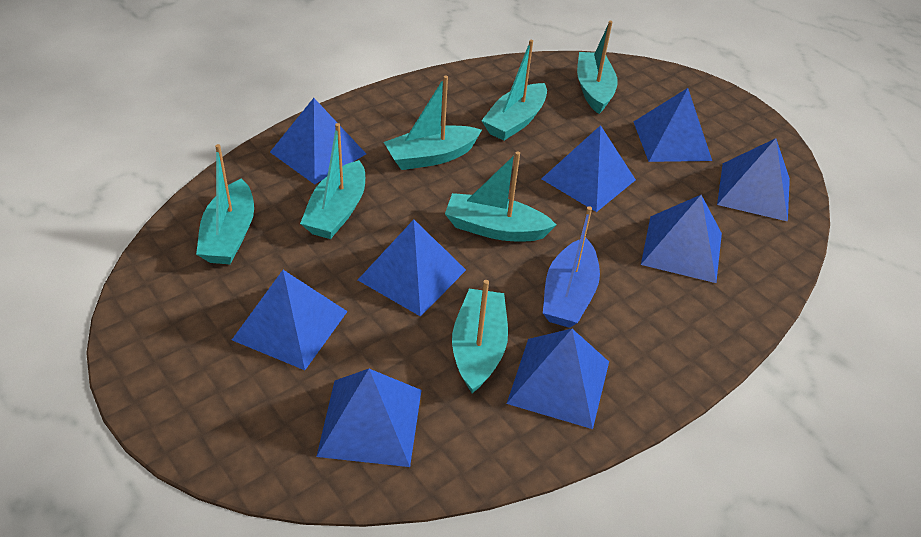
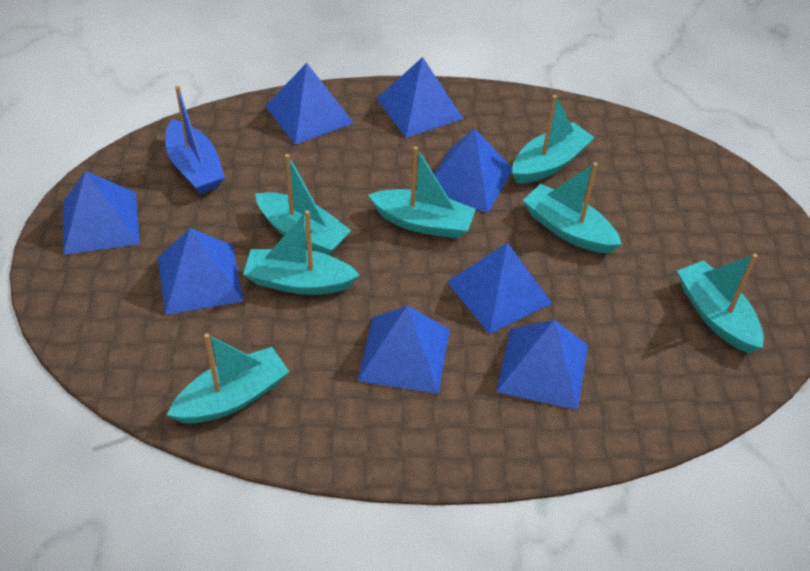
blue pyramid: 9 -> 8

